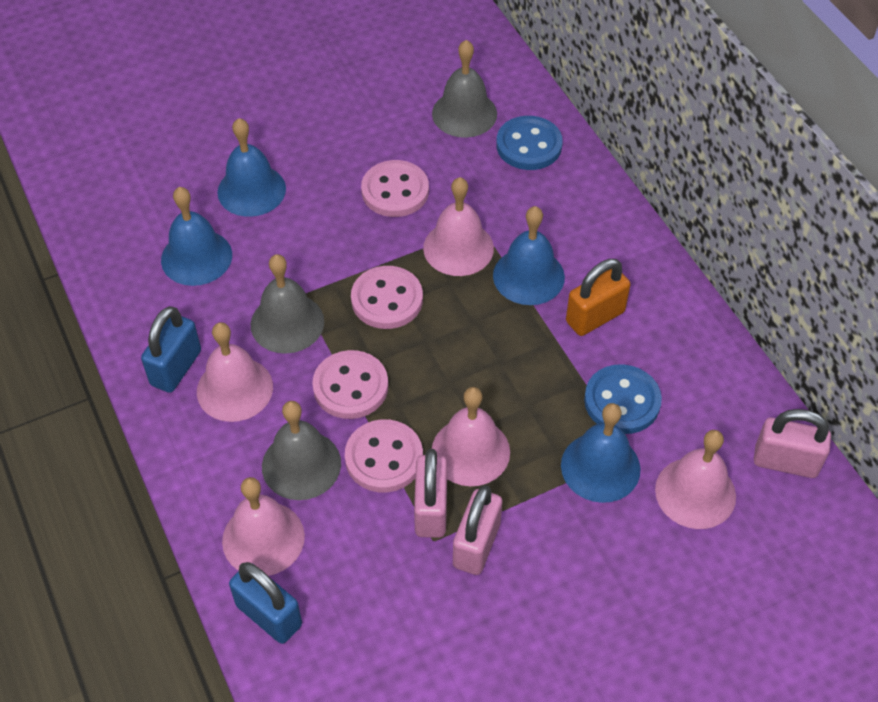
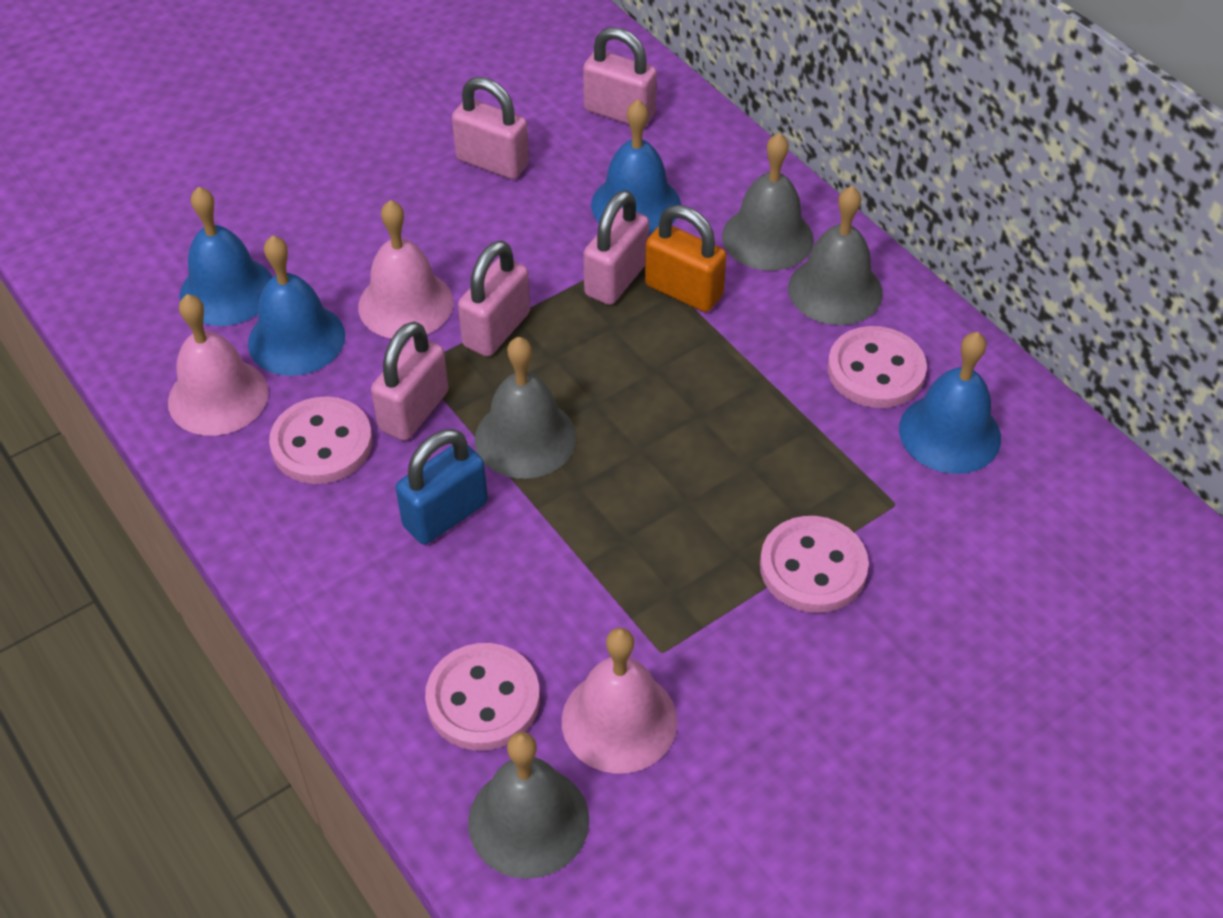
blue button: 2 -> 0
blue padlock: 2 -> 1
grey bell: 3 -> 4
pink bell: 5 -> 3
pink padlock: 3 -> 5

